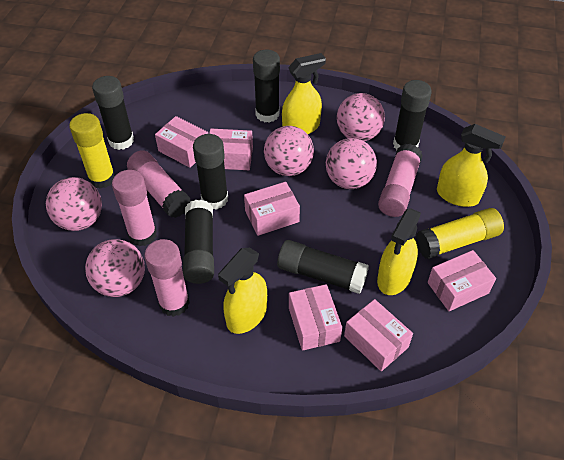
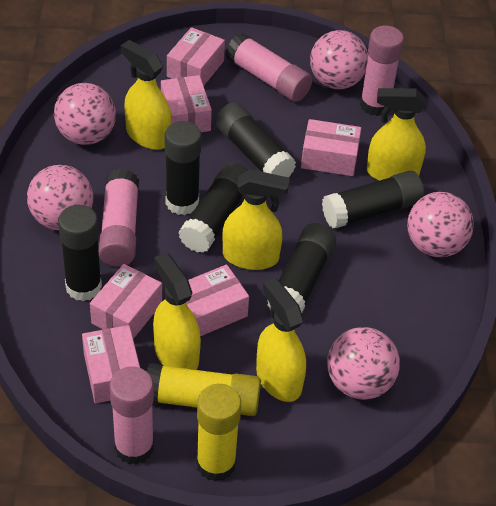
yellow spray bottle: 4 -> 5

